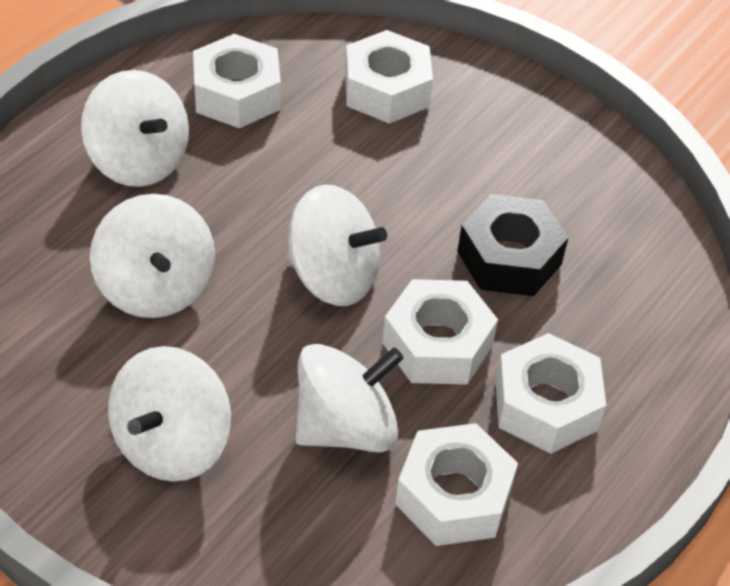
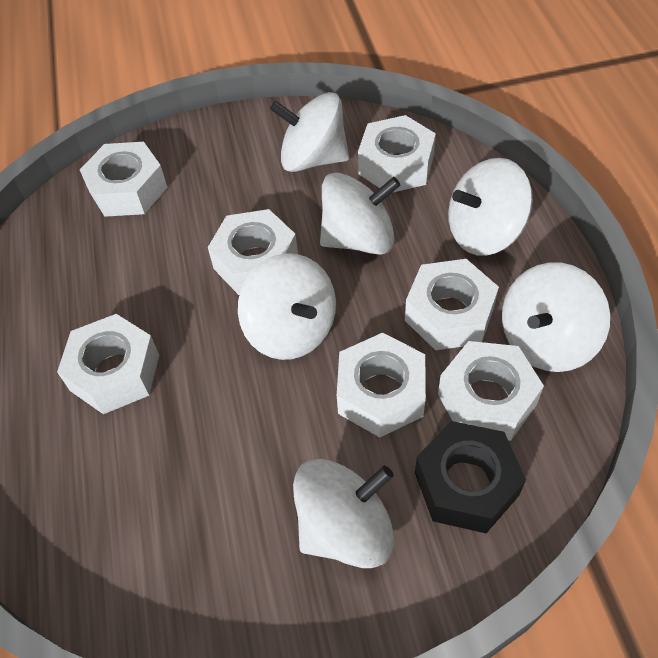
white nut: 5 -> 7
white spinning top: 5 -> 6

